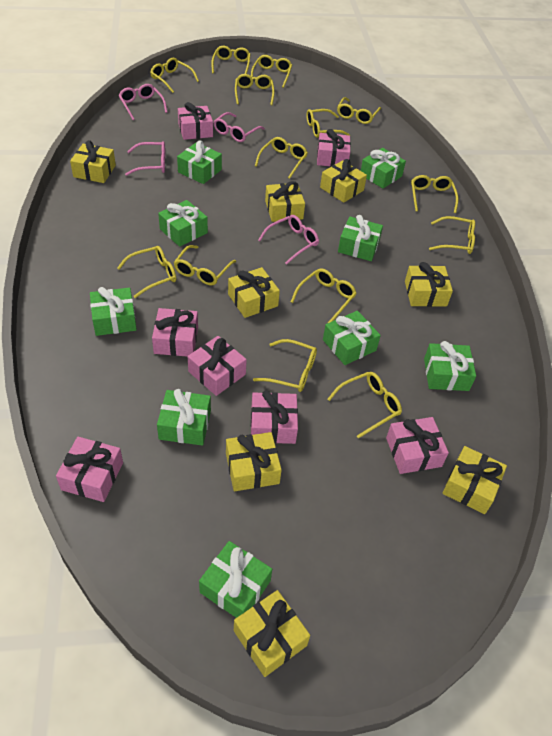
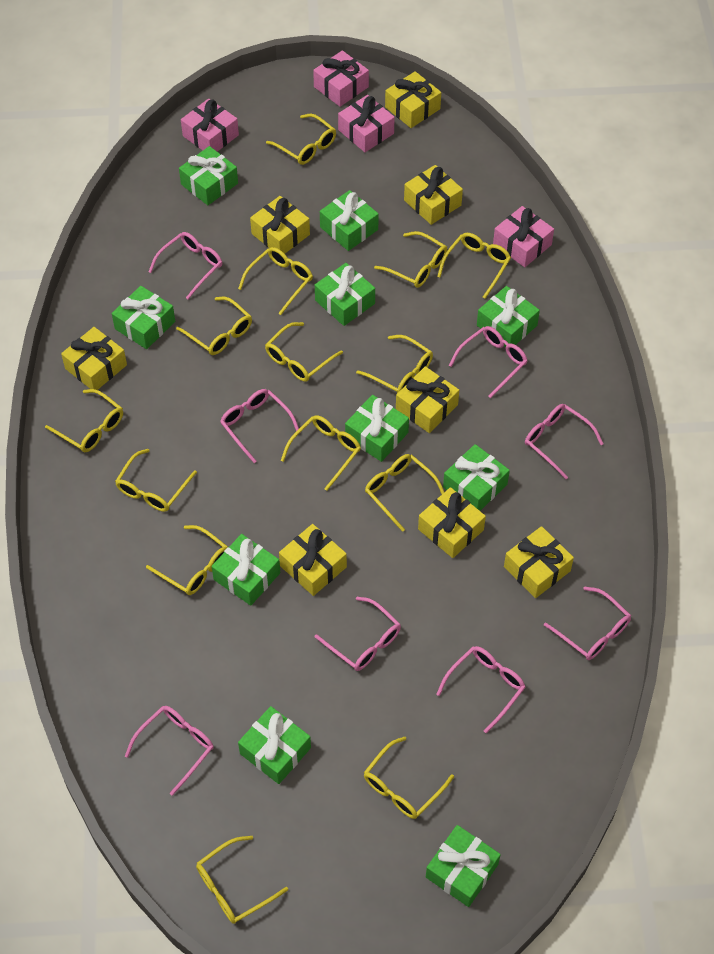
green gift: 9 -> 10
pink gift: 7 -> 4
pink glasses: 4 -> 8

